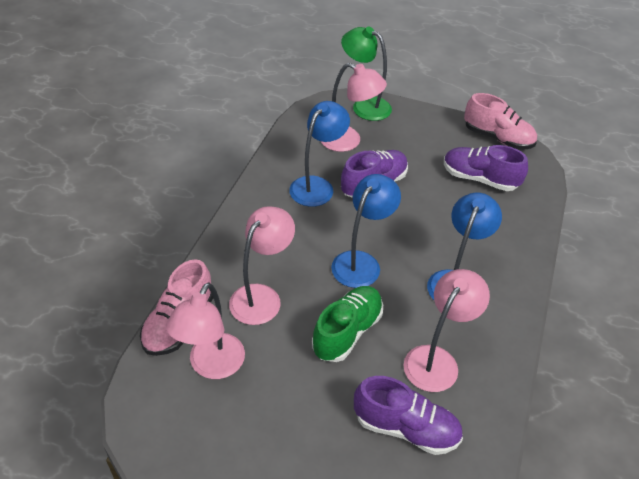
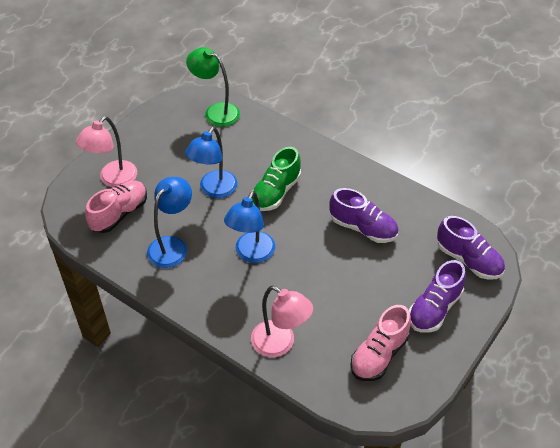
pink lamp: 4 -> 2

